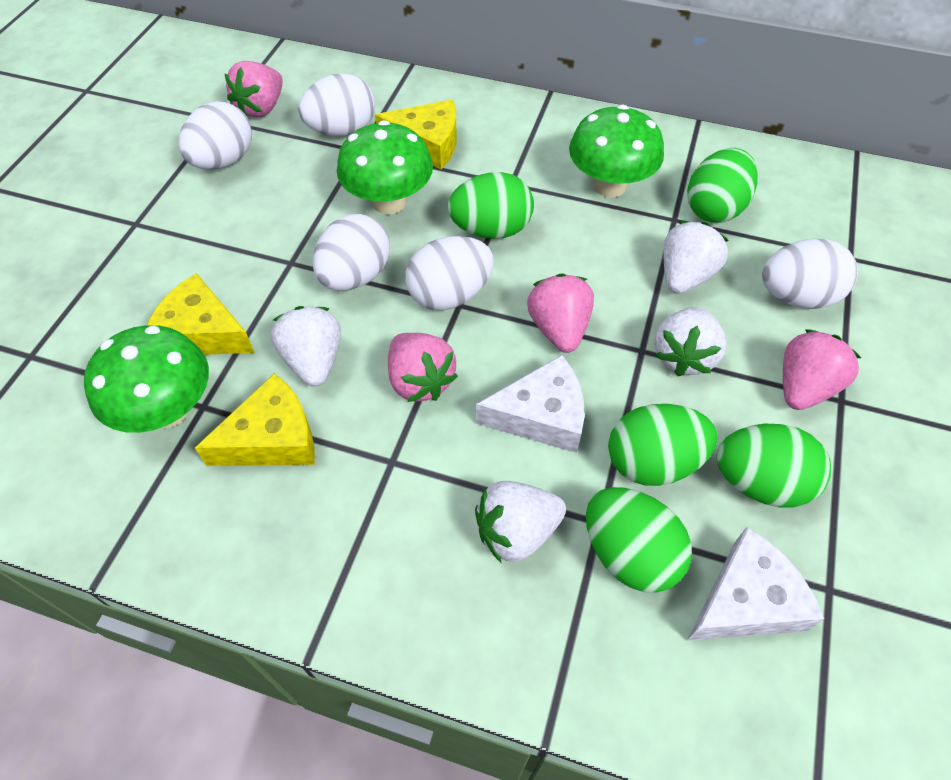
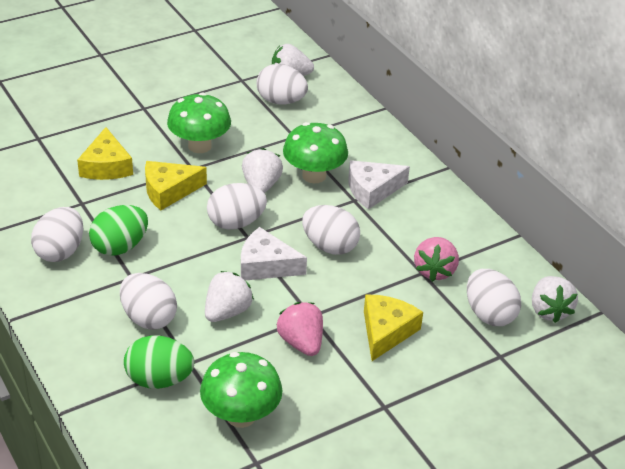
green egg: 5 -> 2
pink strawberry: 4 -> 2
white egg: 5 -> 6

